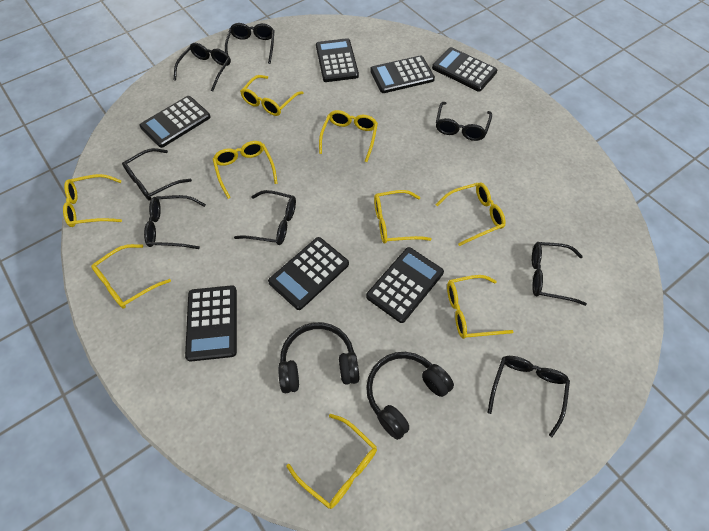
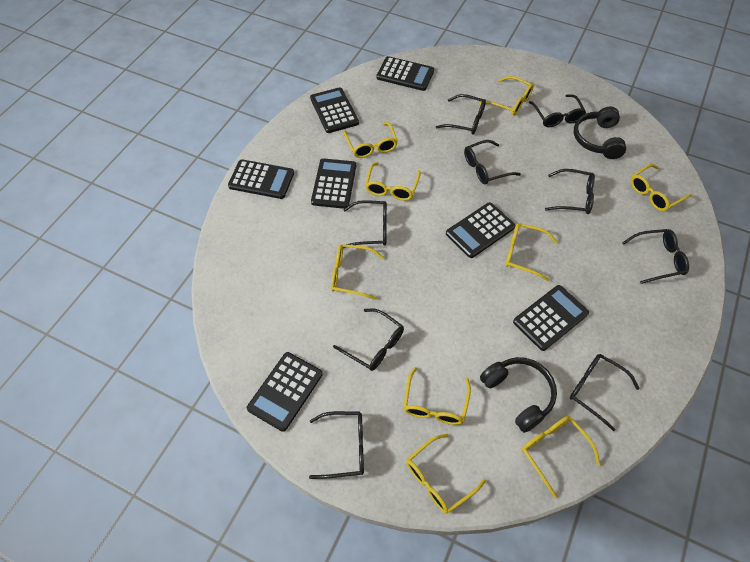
black glasses: 8 -> 9

